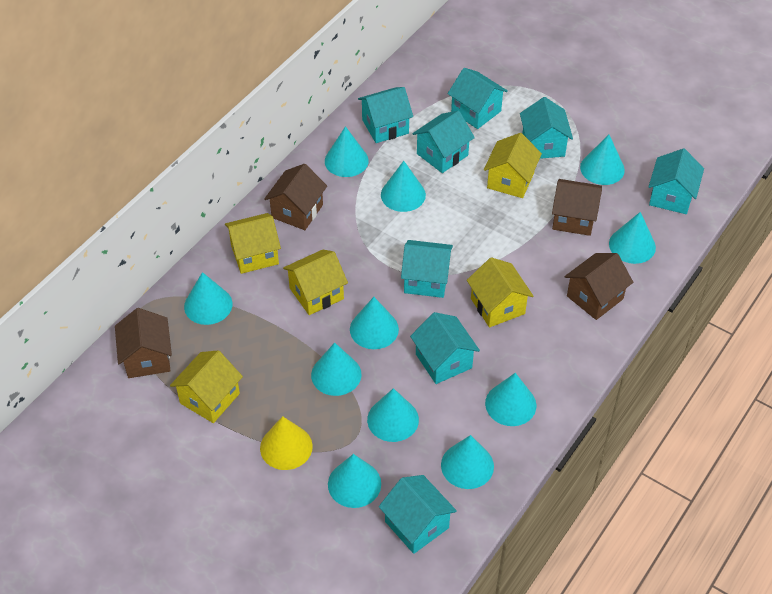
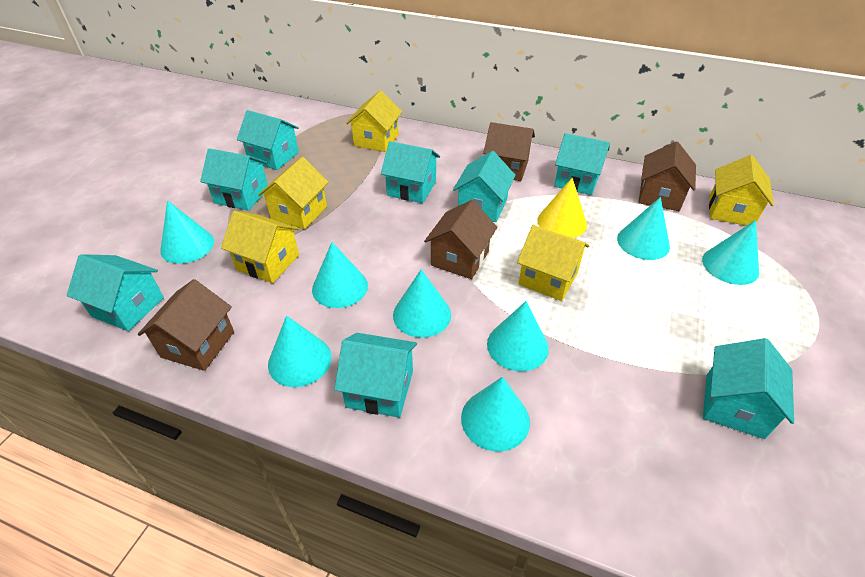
turquoise cone: 11 -> 8

